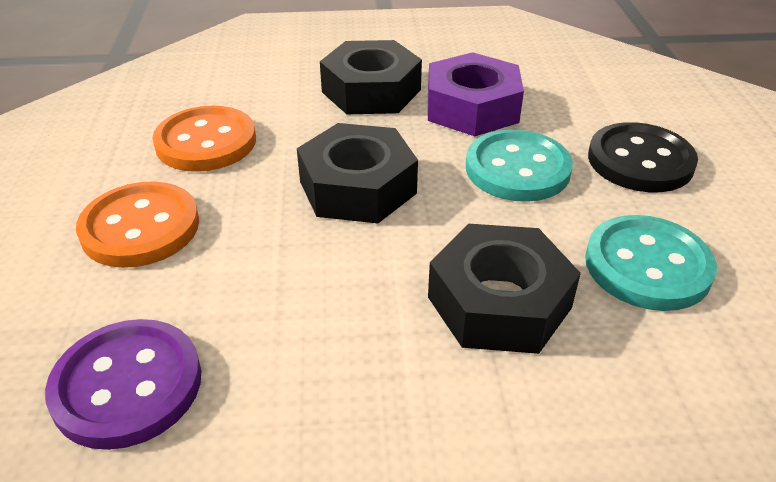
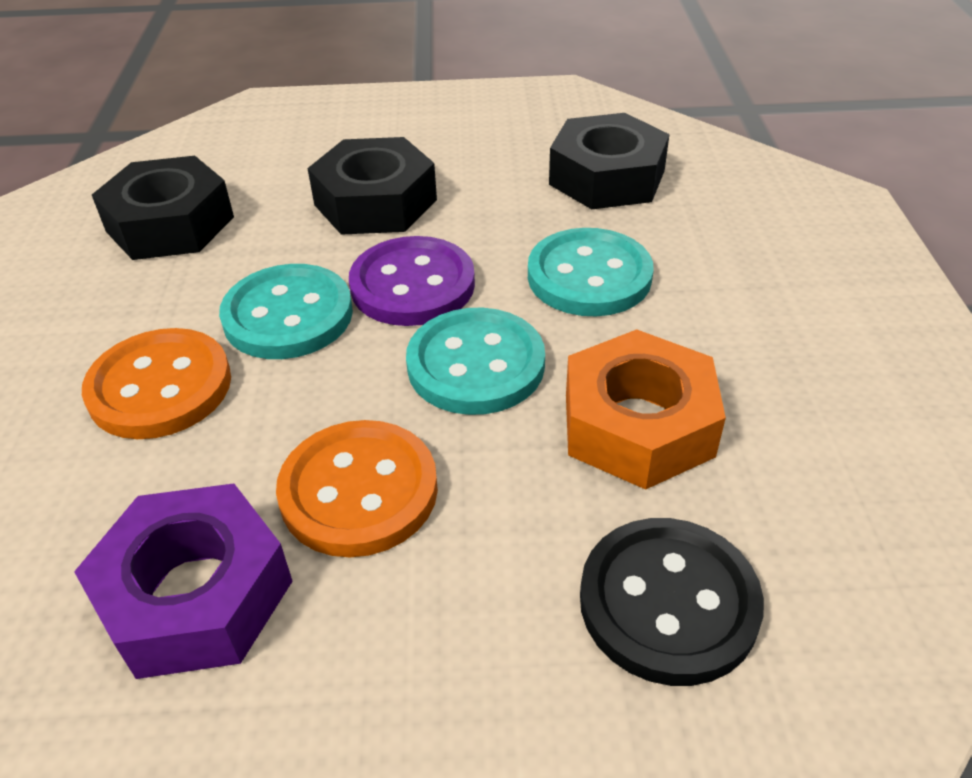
orange nut: 0 -> 1
turquoise button: 2 -> 3

